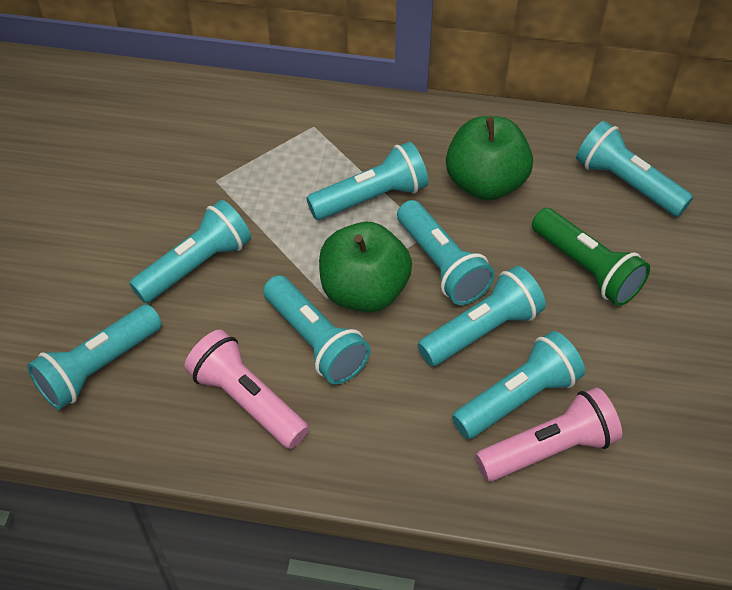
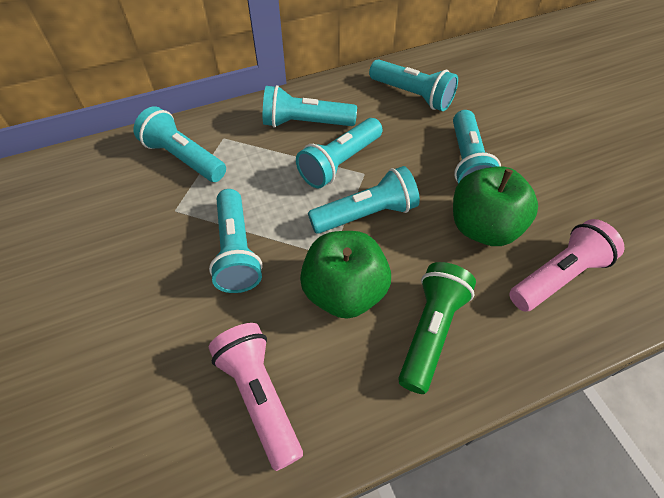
turquoise flashlight: 8 -> 7

